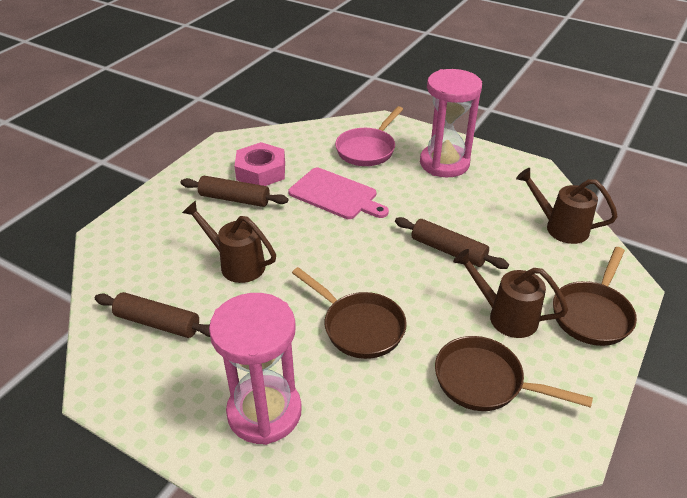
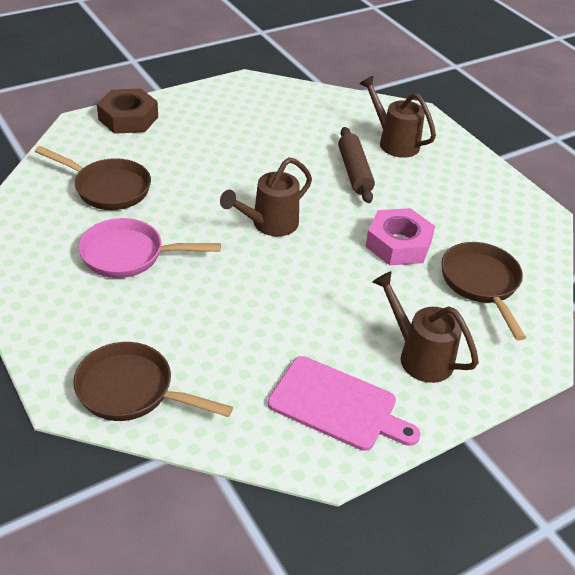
brown nut: 0 -> 1
brown rolling pin: 3 -> 1
pink hourglass: 2 -> 0

